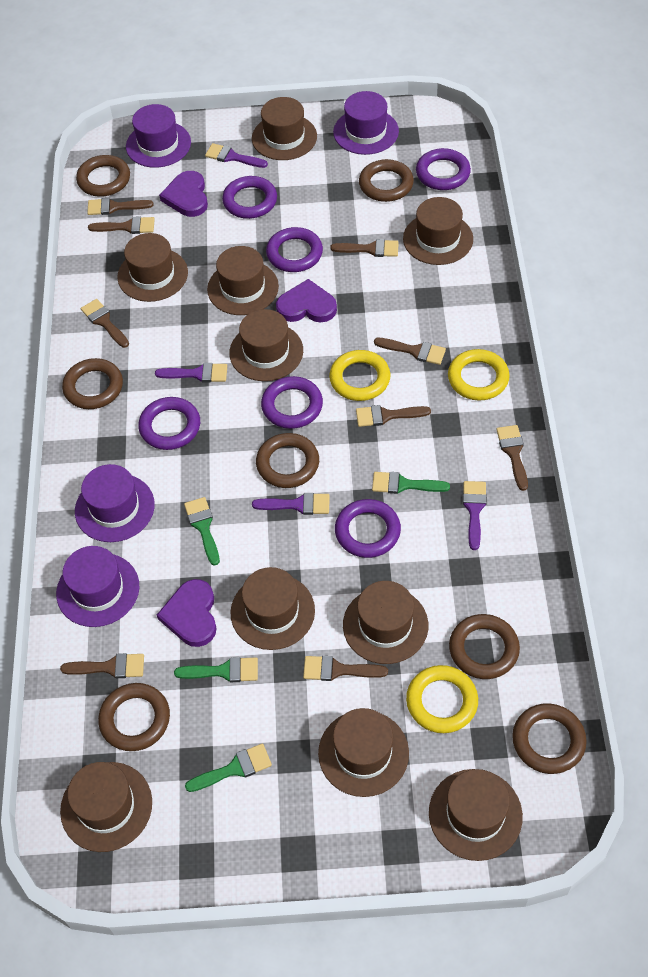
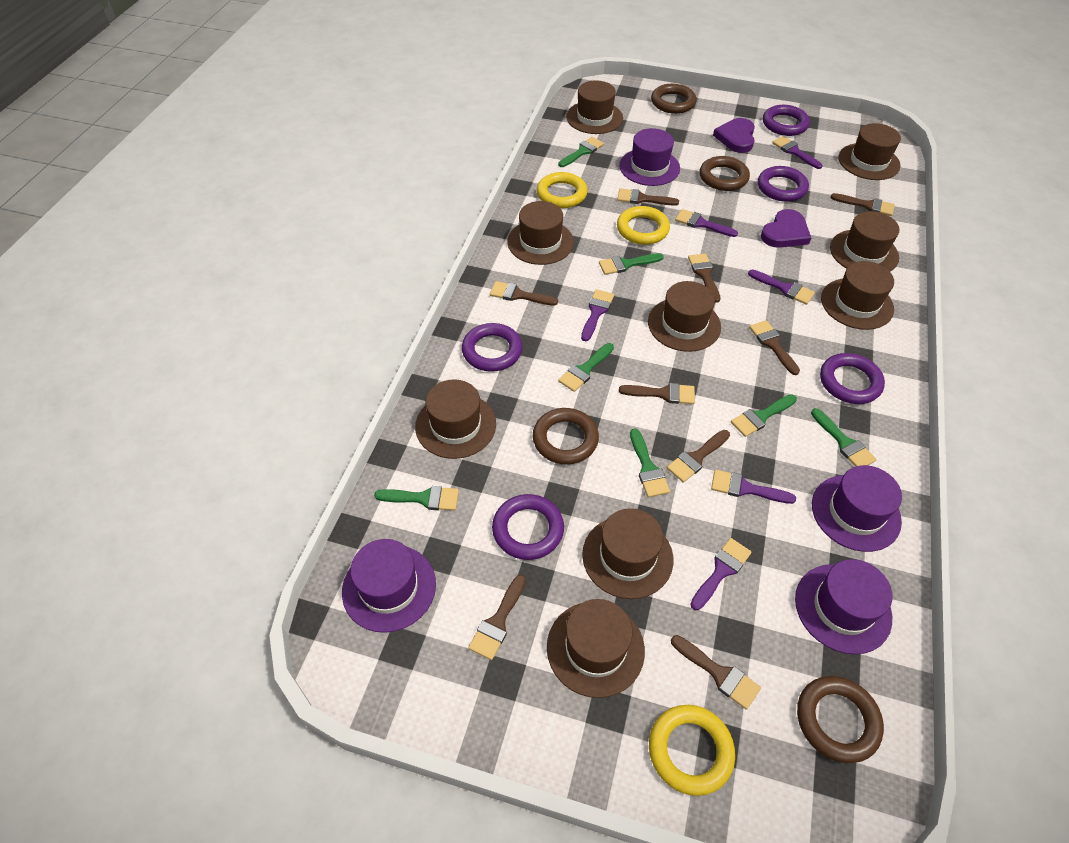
brown hat: 10 -> 9
brown ring: 7 -> 4
green brush: 4 -> 7
purple brush: 4 -> 6
purple heart: 3 -> 2
purple ring: 6 -> 5

